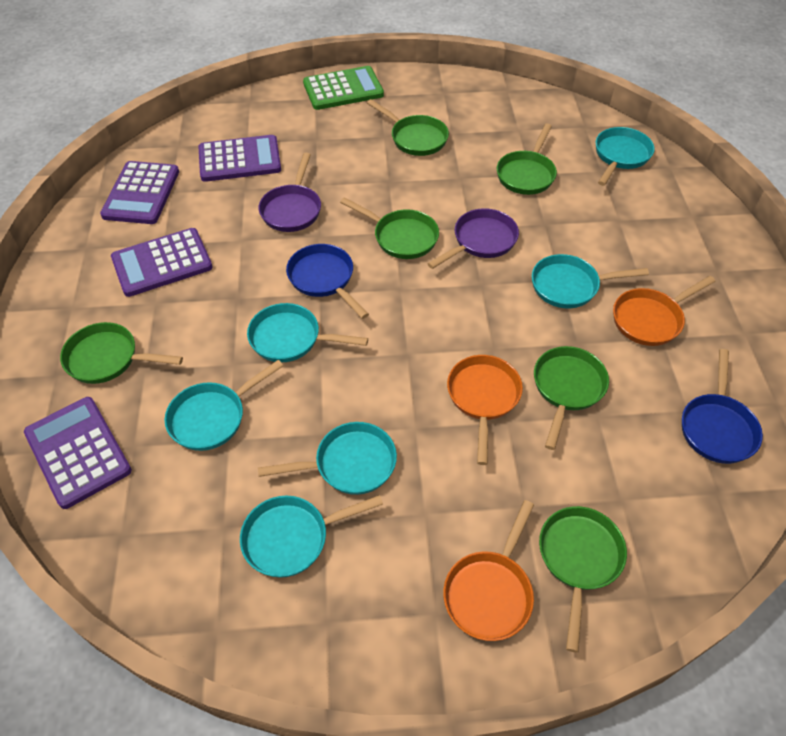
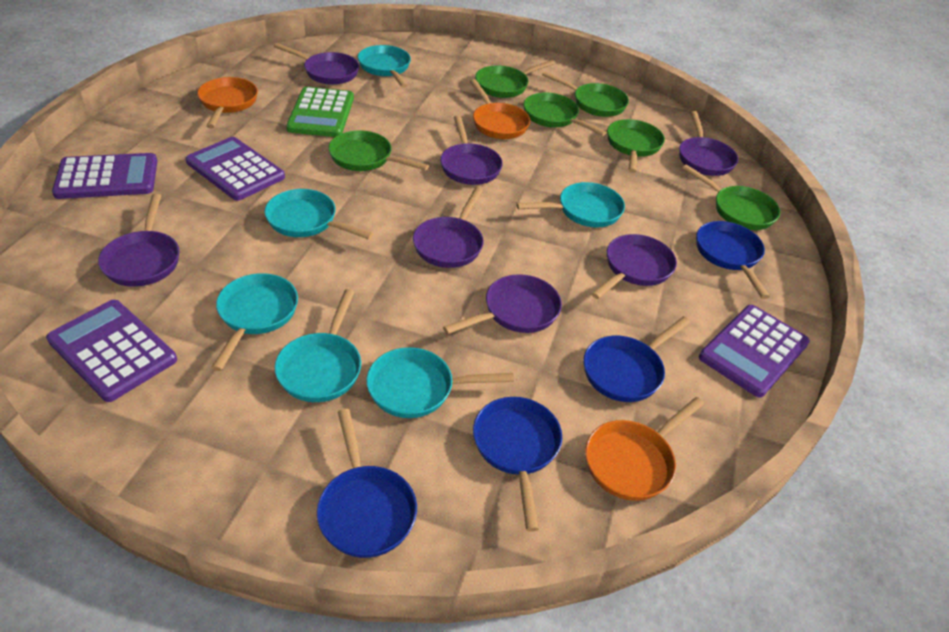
blue pan: 2 -> 4
purple pan: 2 -> 7

